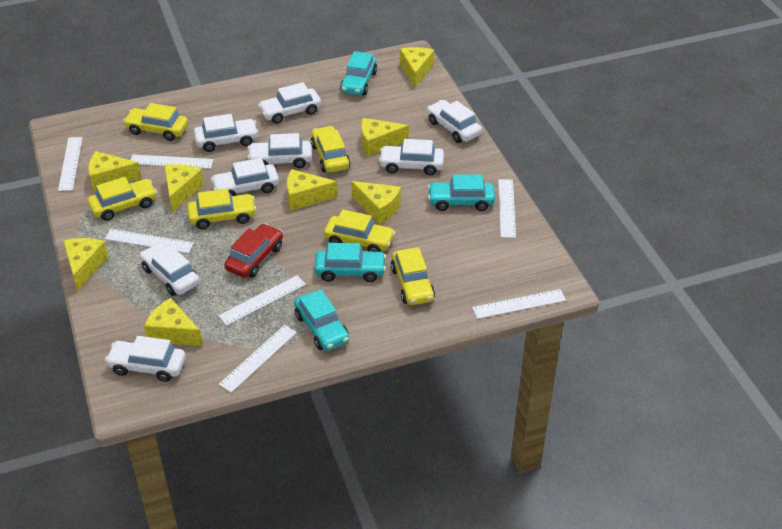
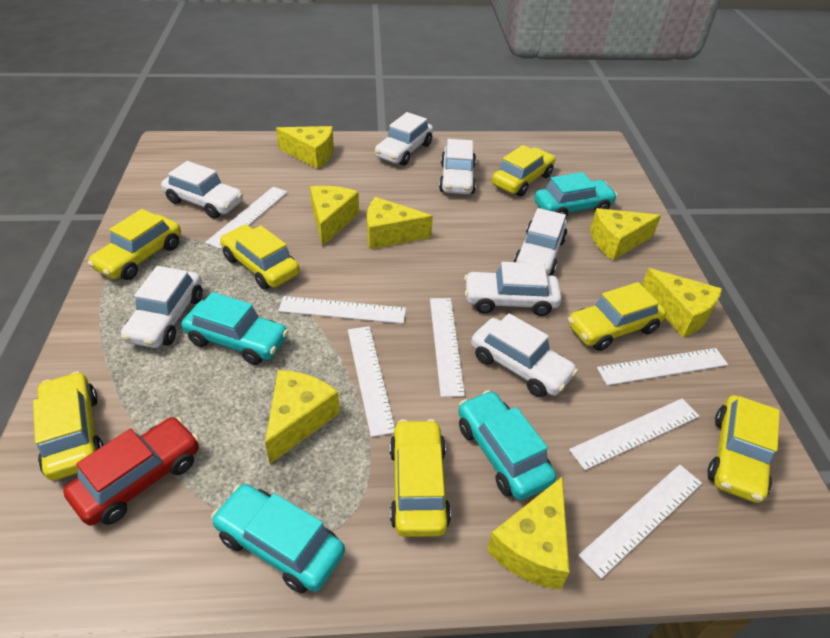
white car: 8 -> 7
yellow car: 6 -> 7
yellow cheese: 8 -> 7

